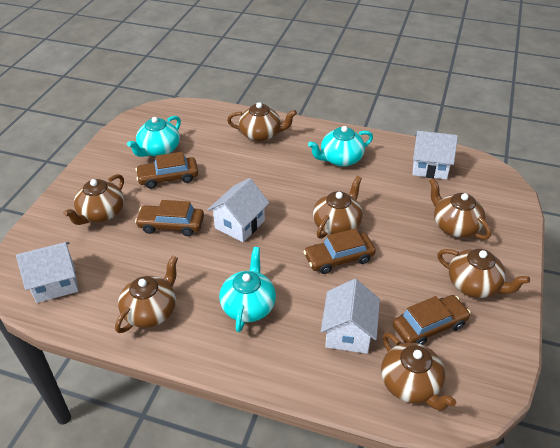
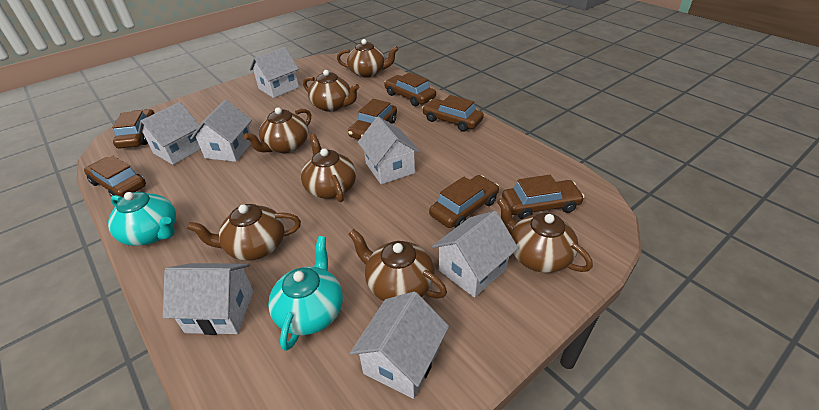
brown car: 4 -> 7
turquoise teapot: 3 -> 2
white house: 4 -> 7

